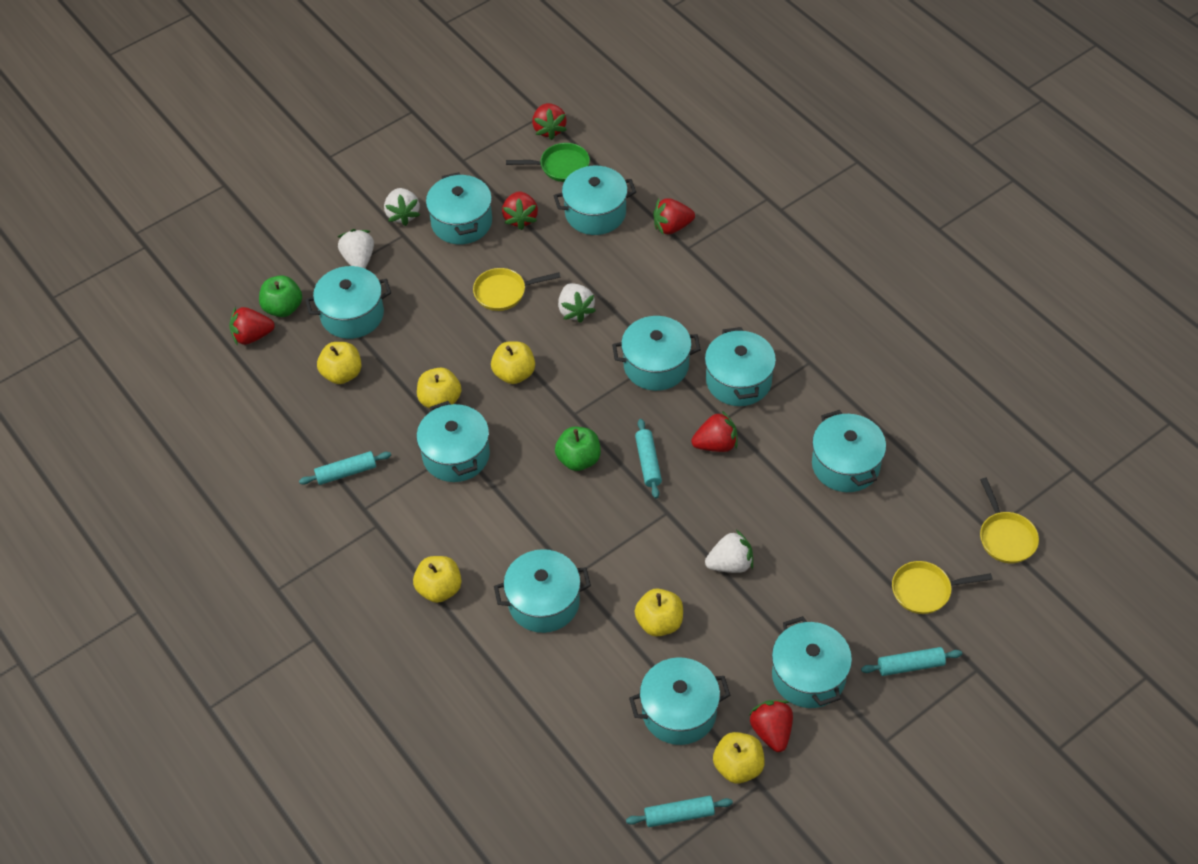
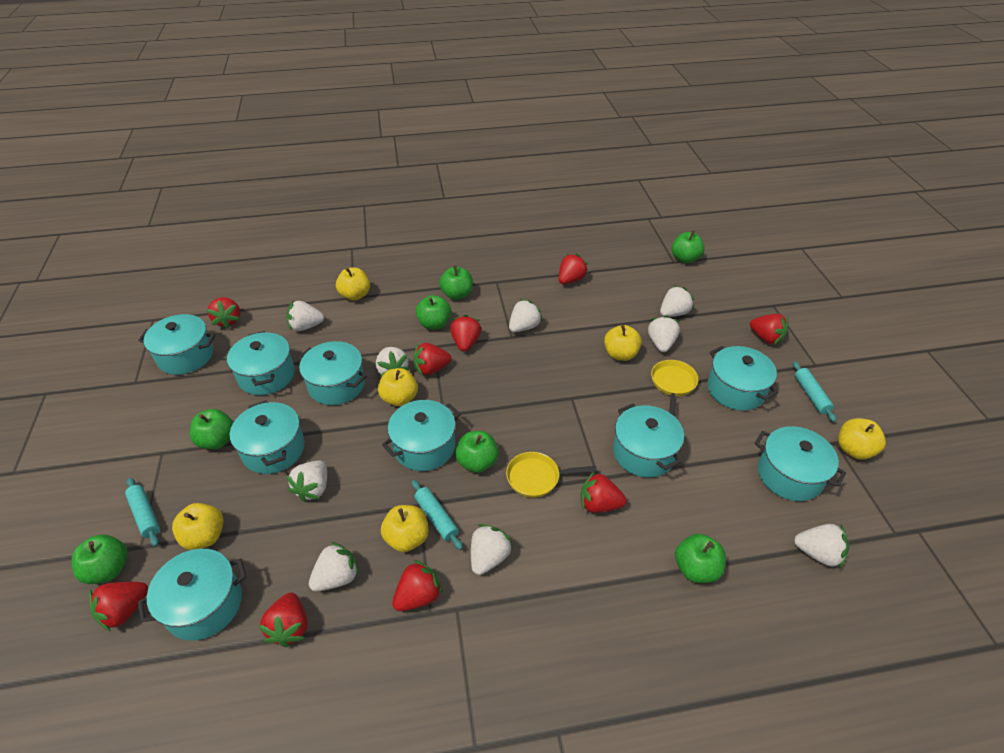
green apple: 2 -> 7
green pan: 1 -> 0
red strawberry: 6 -> 9
turquoise pot: 10 -> 9
turquoise rolling pin: 4 -> 3
white strawberry: 4 -> 9
yellow pan: 3 -> 2

